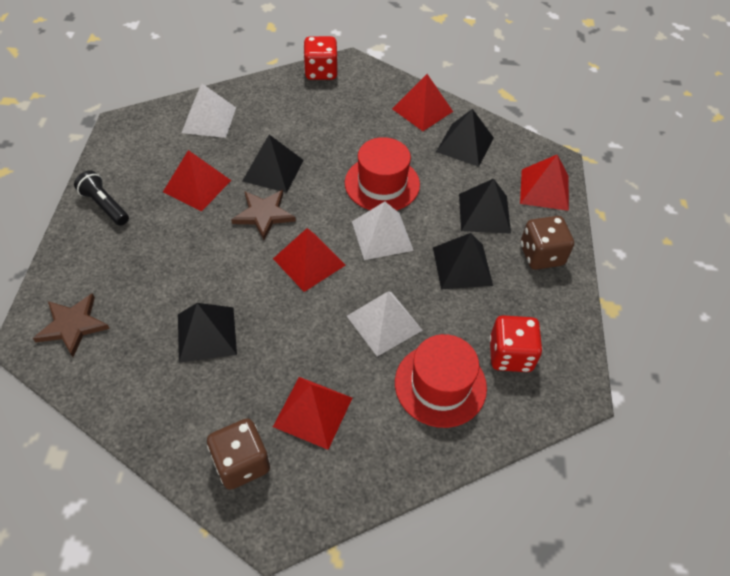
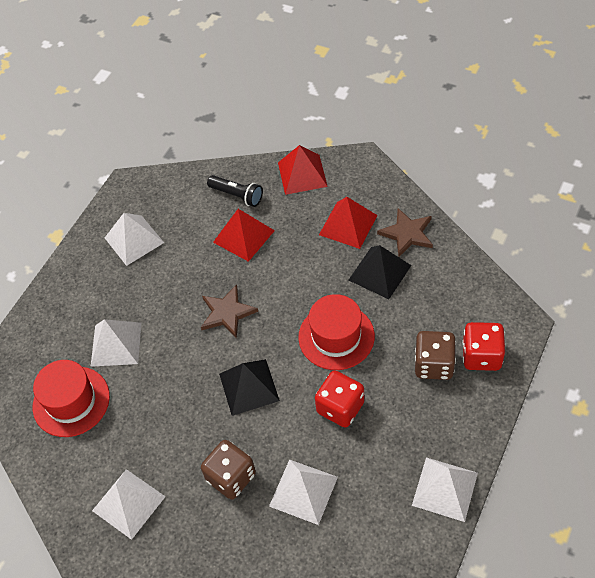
black pyramid: 5 -> 2
red pyramid: 5 -> 3
white pyramid: 3 -> 5

